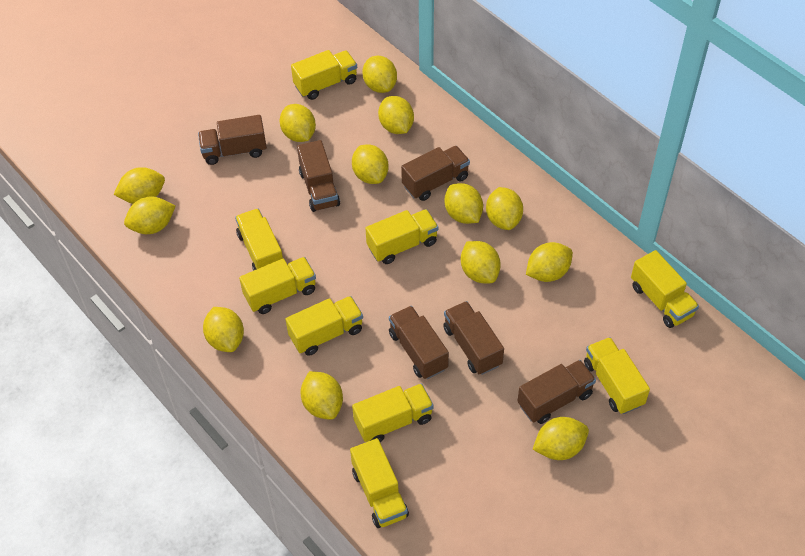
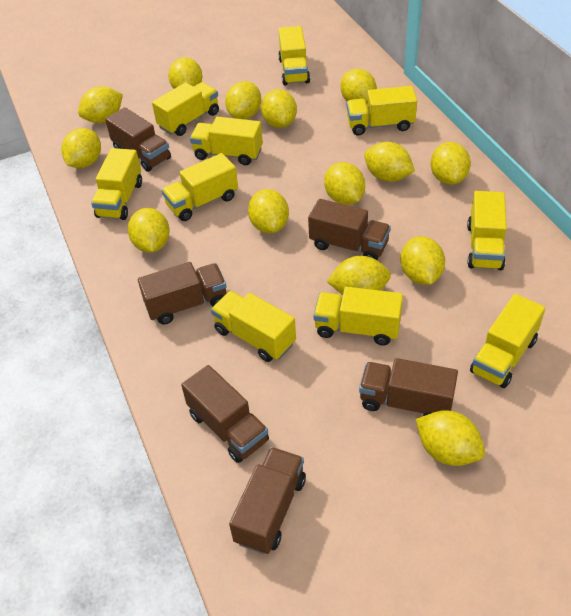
yellow lemon: 13 -> 14
yellow truck: 9 -> 10

